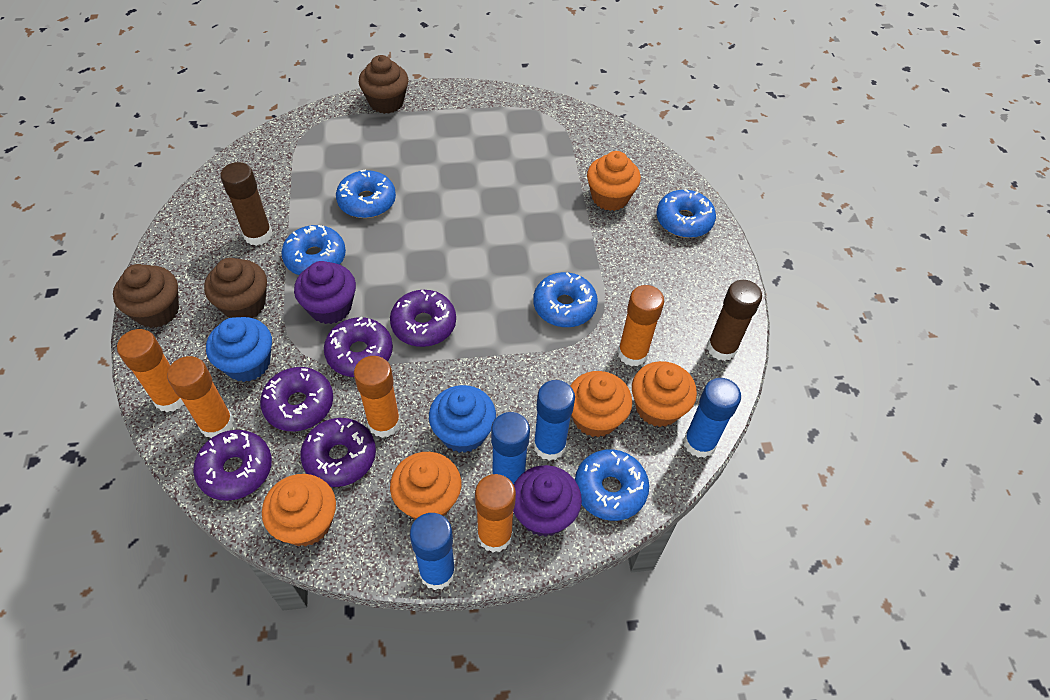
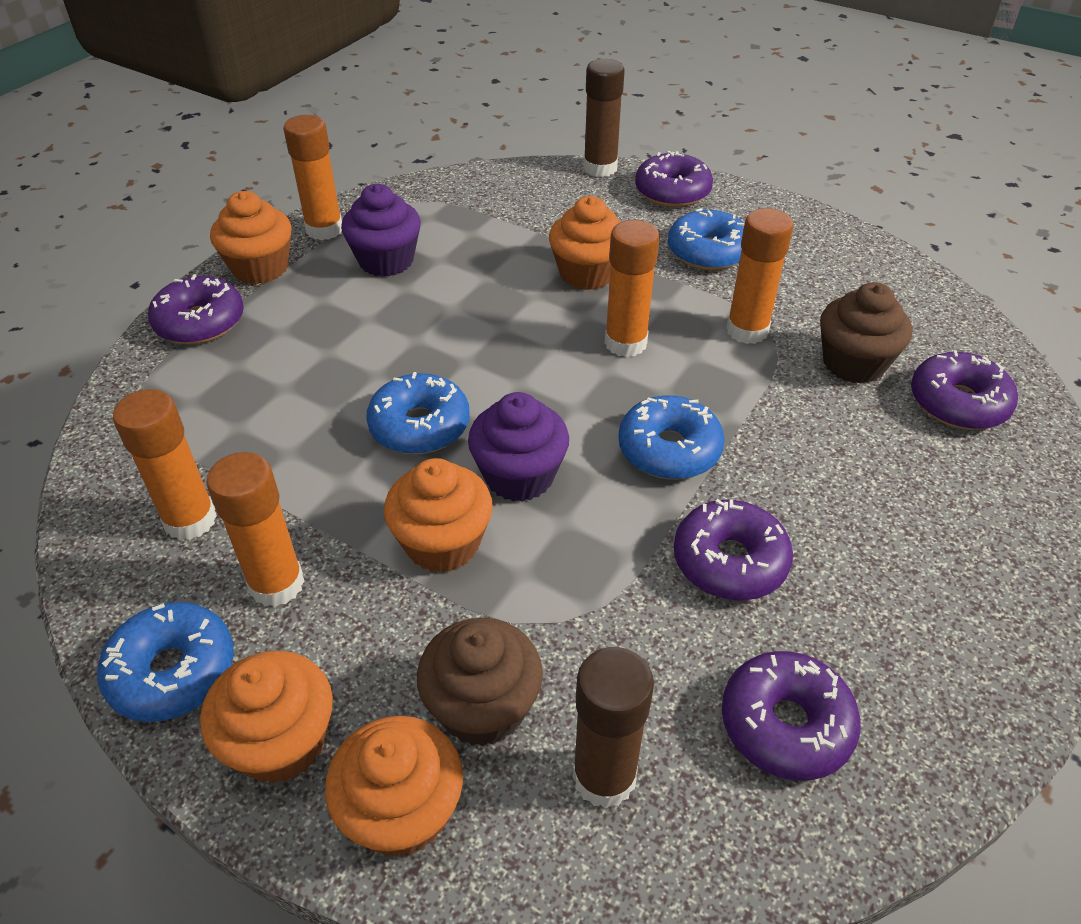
blue cupcake: 2 -> 0
blue donut: 5 -> 4
blue glue stick: 4 -> 0
brown cupcake: 3 -> 2

